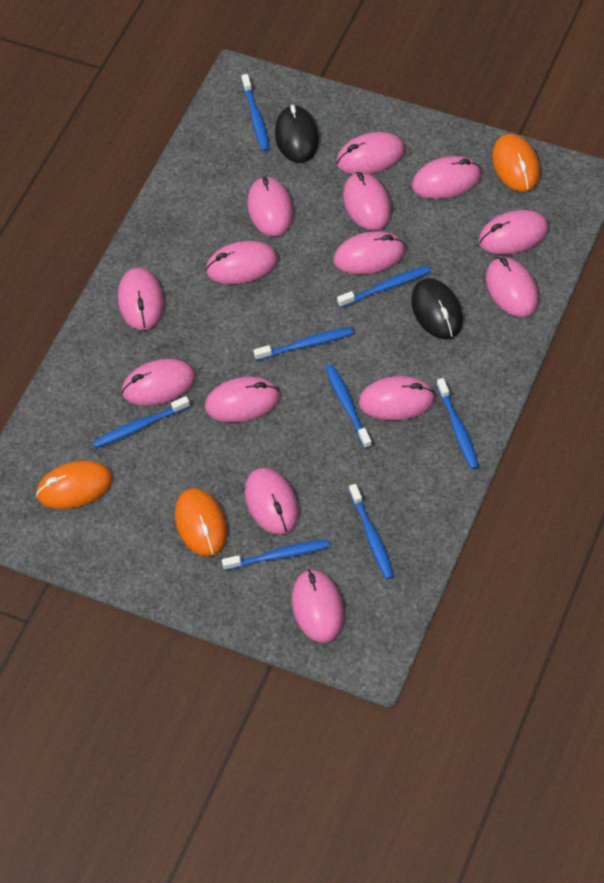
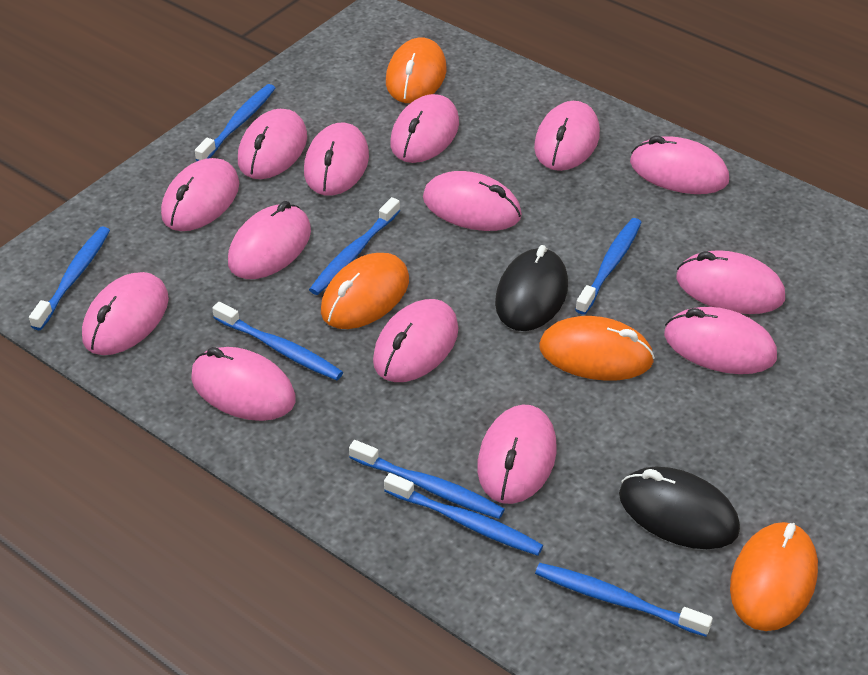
orange mouse: 3 -> 4

